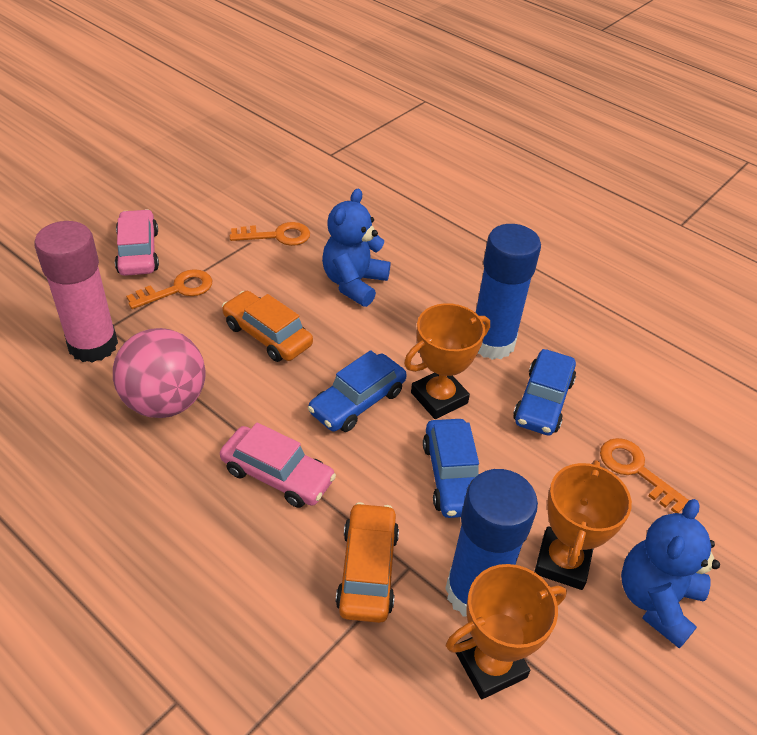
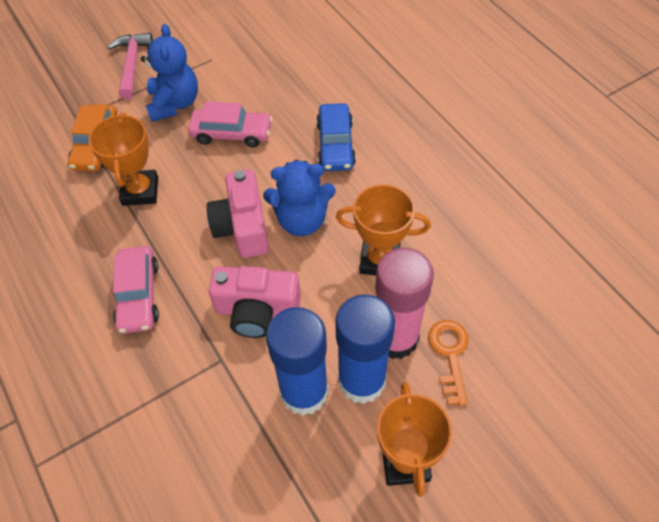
blue car: 3 -> 1
orange car: 2 -> 1
orange key: 3 -> 1
pink ball: 1 -> 0
pink camera: 0 -> 2
pink hammer: 0 -> 1

